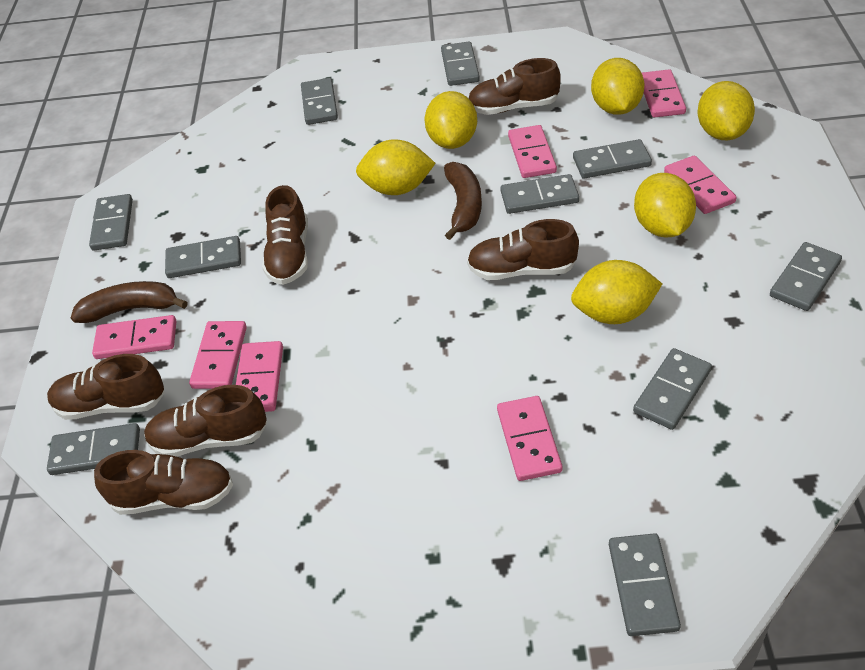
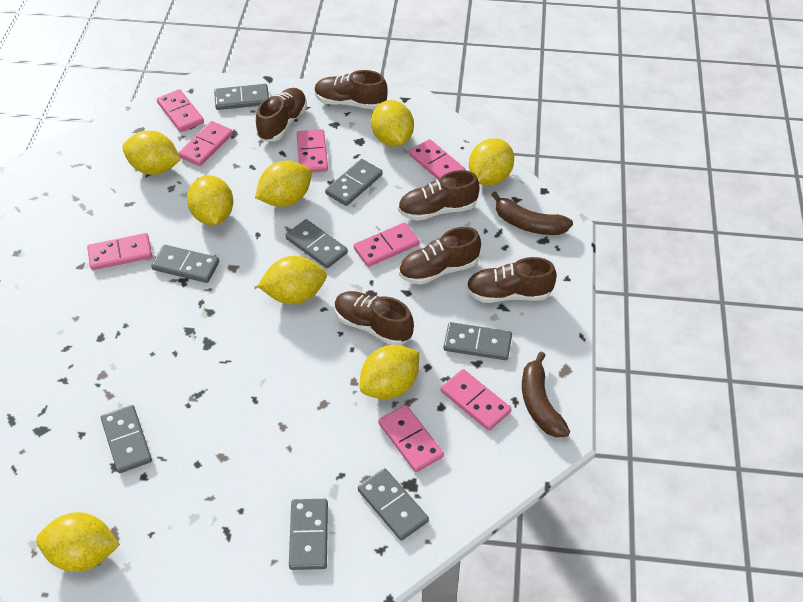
grey domino: 10 -> 8
pink domino: 7 -> 8
yellow lemon: 6 -> 8

